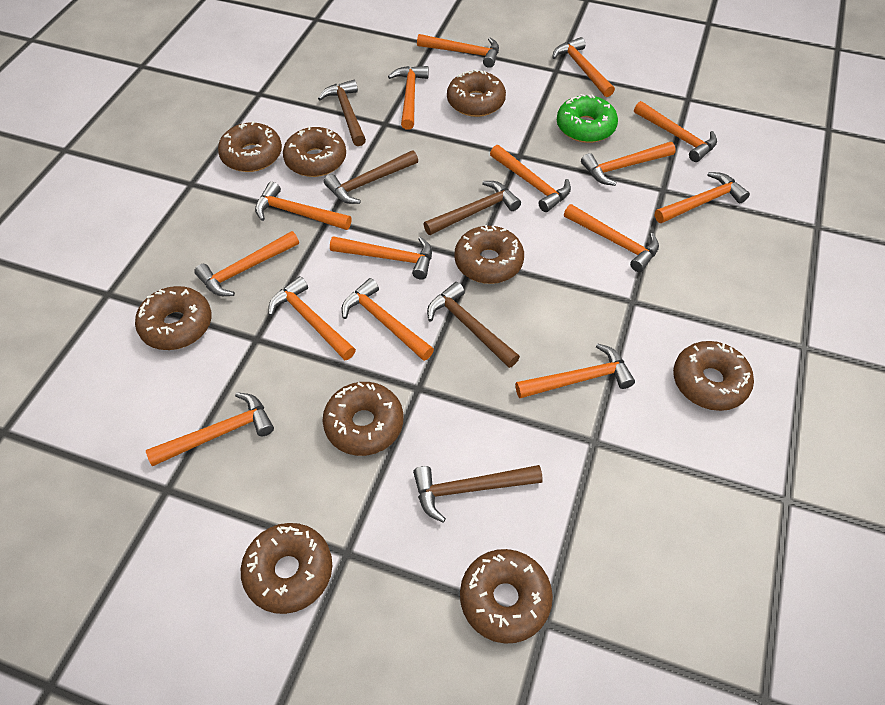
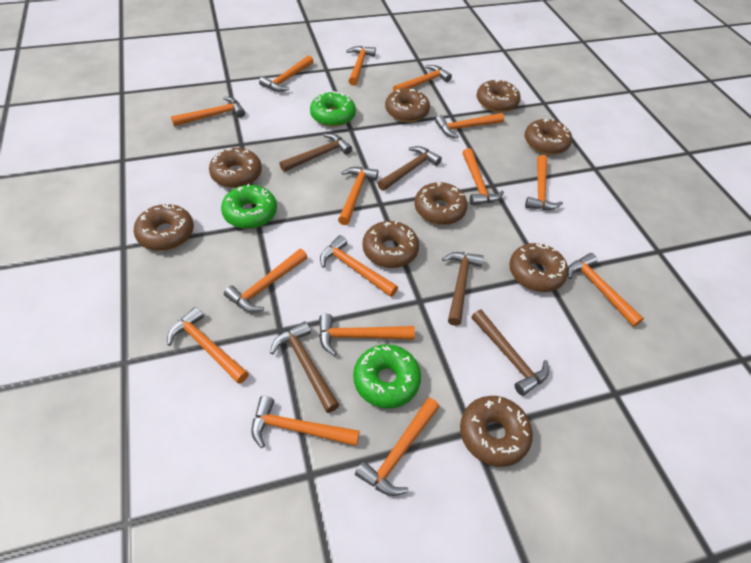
green donut: 1 -> 3

